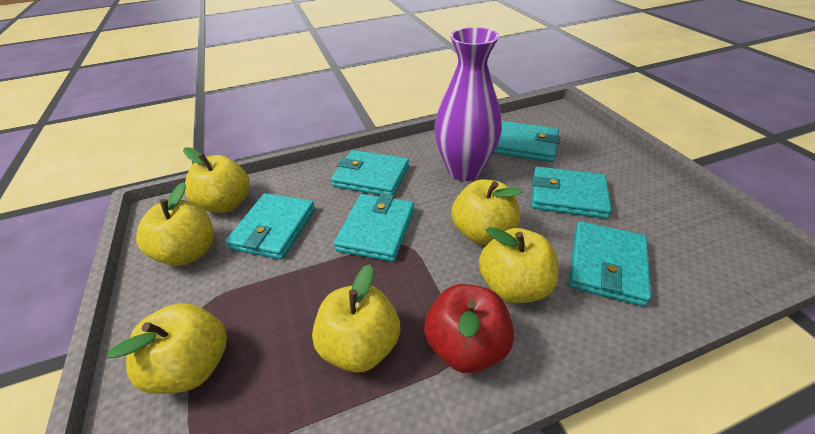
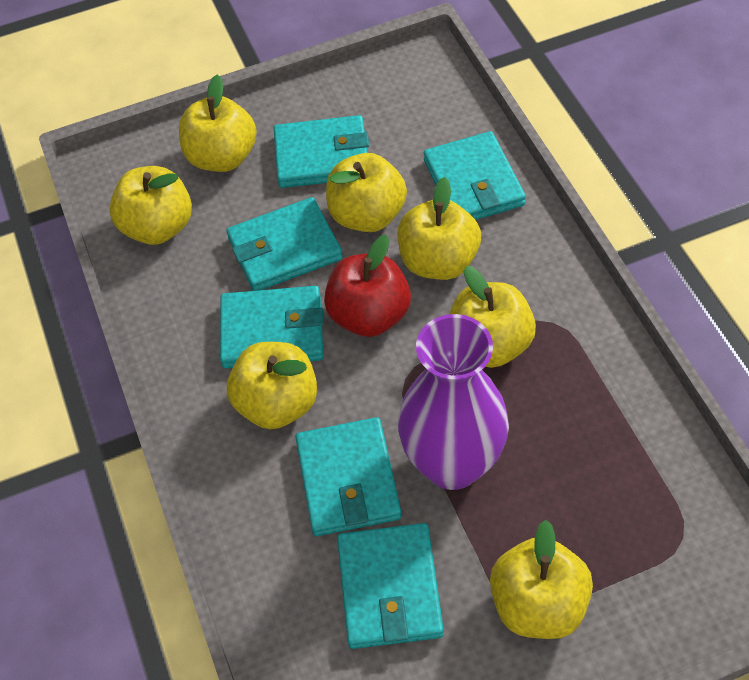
yellow apple: 6 -> 7

